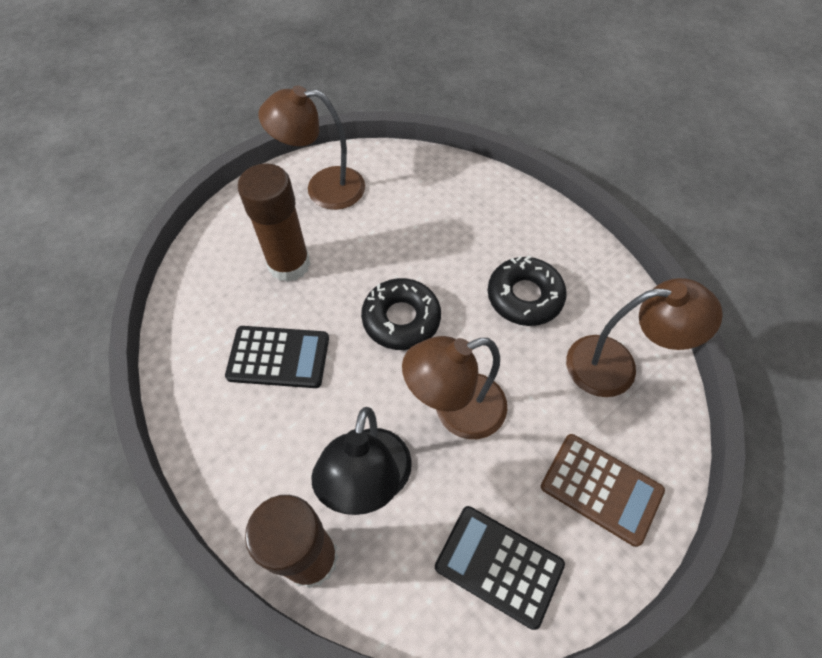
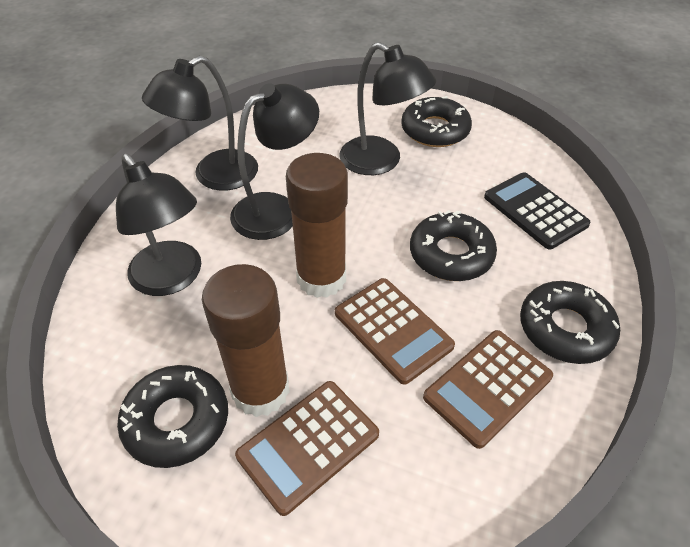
black calculator: 2 -> 1
black donut: 2 -> 4
black lamp: 1 -> 4
brown calculator: 1 -> 3
brown lamp: 3 -> 0

